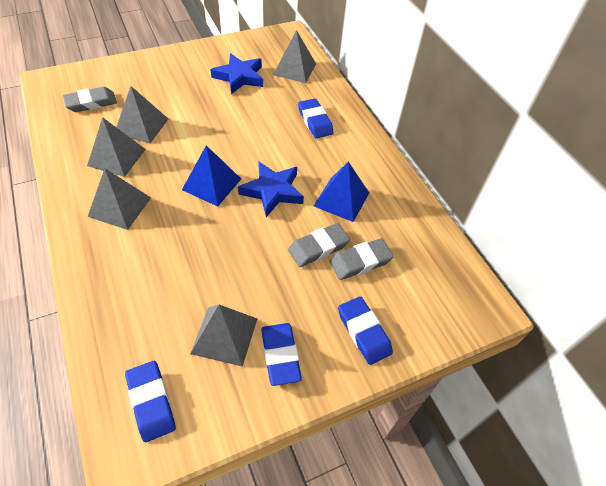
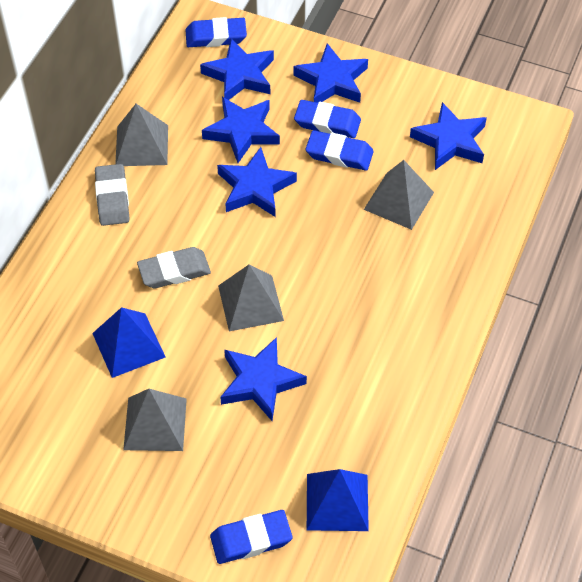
blue star: 2 -> 6
grey eraser: 3 -> 2
grey pyramid: 5 -> 4

